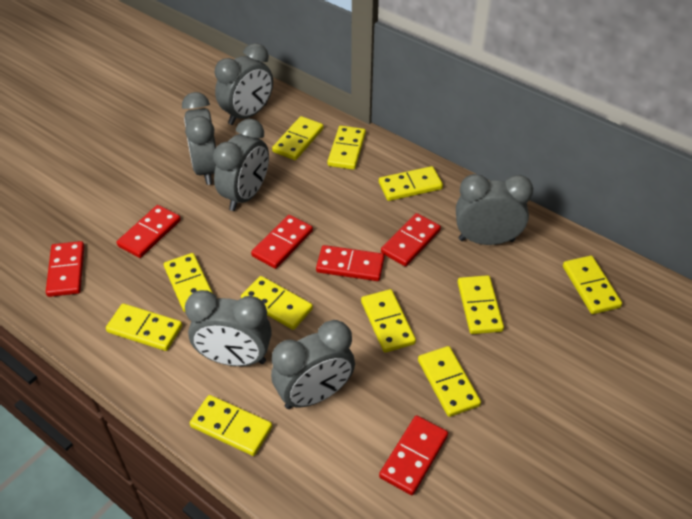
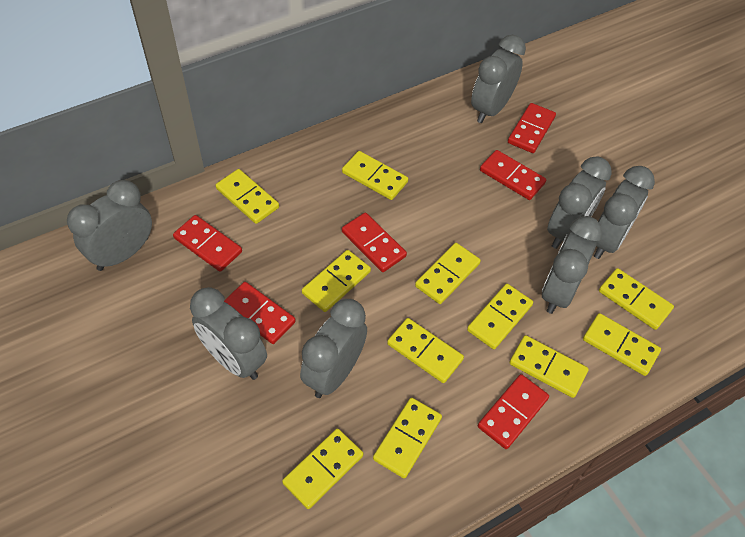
grey clock: 6 -> 7

